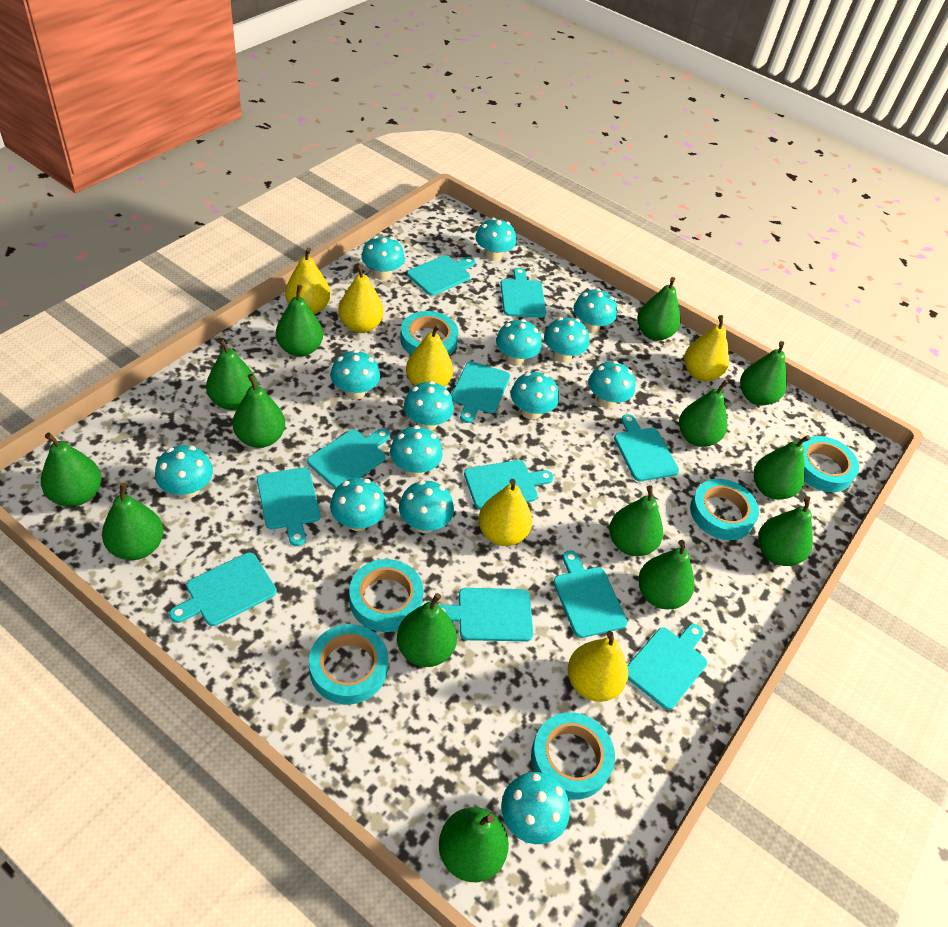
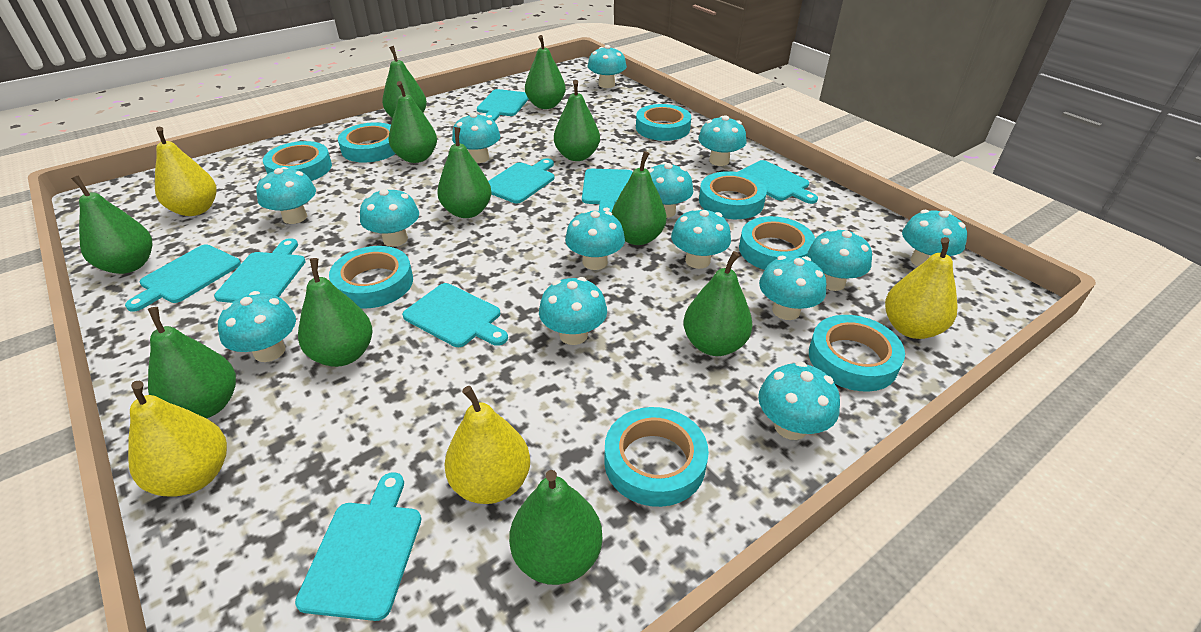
green pear: 14 -> 11
turquoise cutting board: 11 -> 8
turquoise tape: 6 -> 8
yellow pear: 6 -> 4

